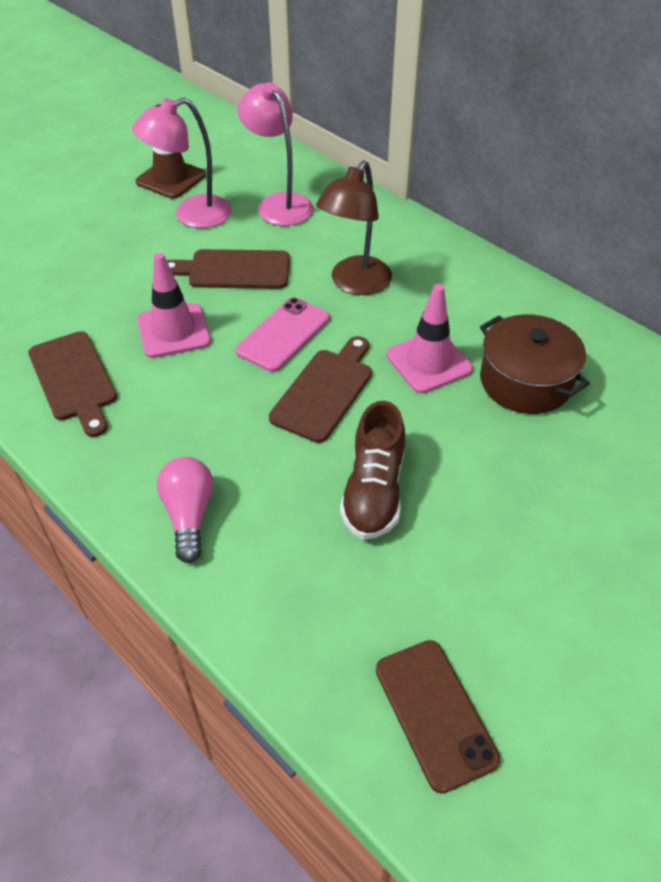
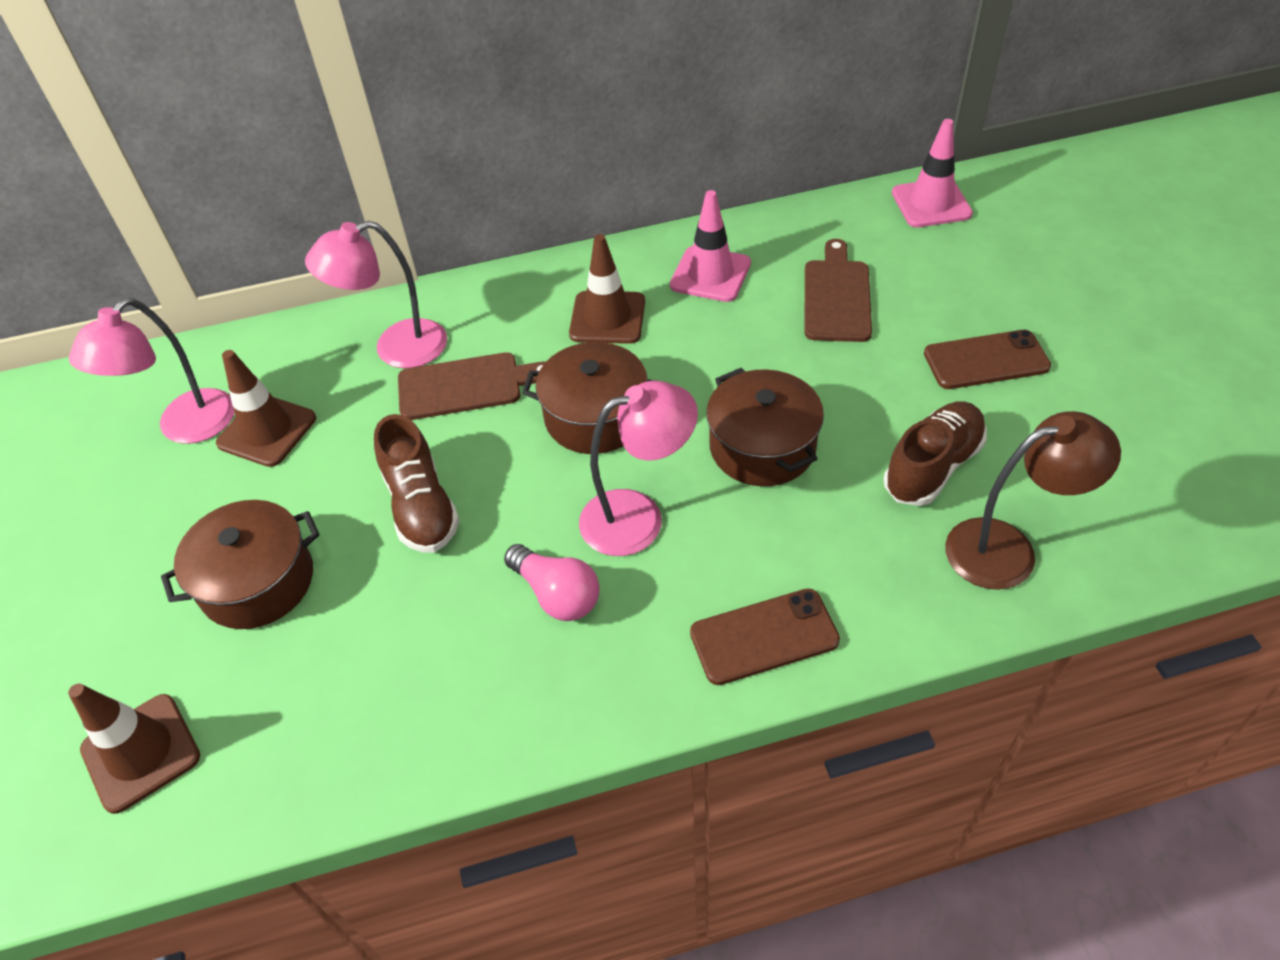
brown cutting board: 3 -> 2
brown phone: 1 -> 2
brown pot: 1 -> 3
brown shoe: 1 -> 2
brown traffic cone: 1 -> 3
pink lamp: 2 -> 3
pink phone: 1 -> 0

